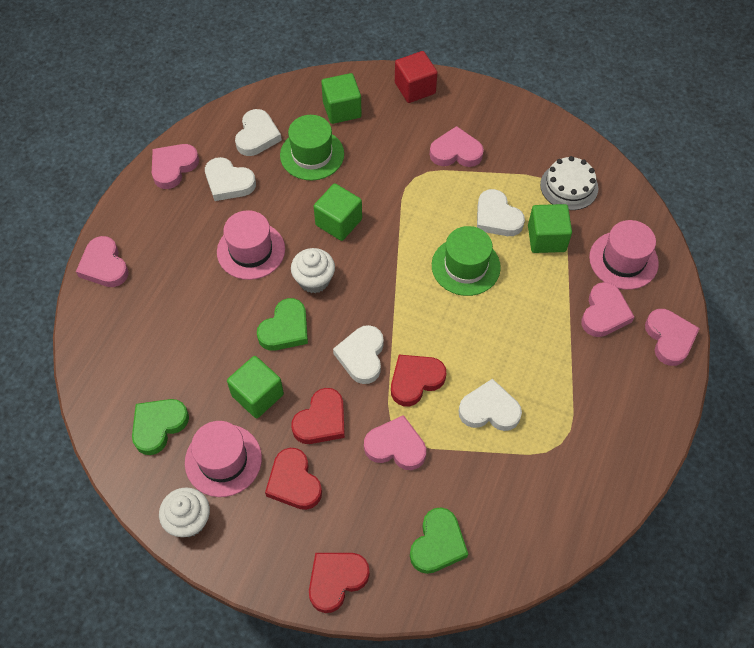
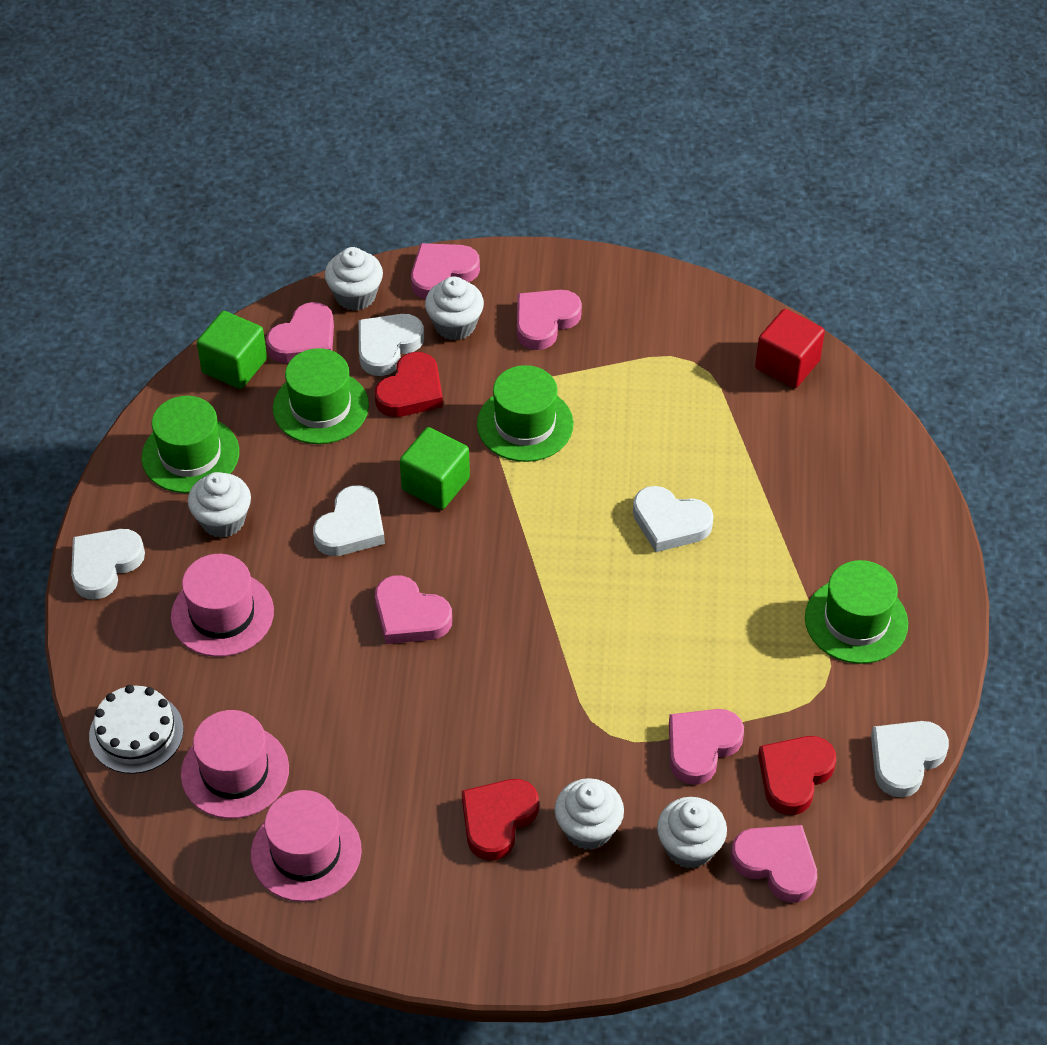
green cube: 4 -> 2
green hat: 2 -> 4
green heart: 3 -> 0
red heart: 4 -> 3
white cupcake: 2 -> 5

